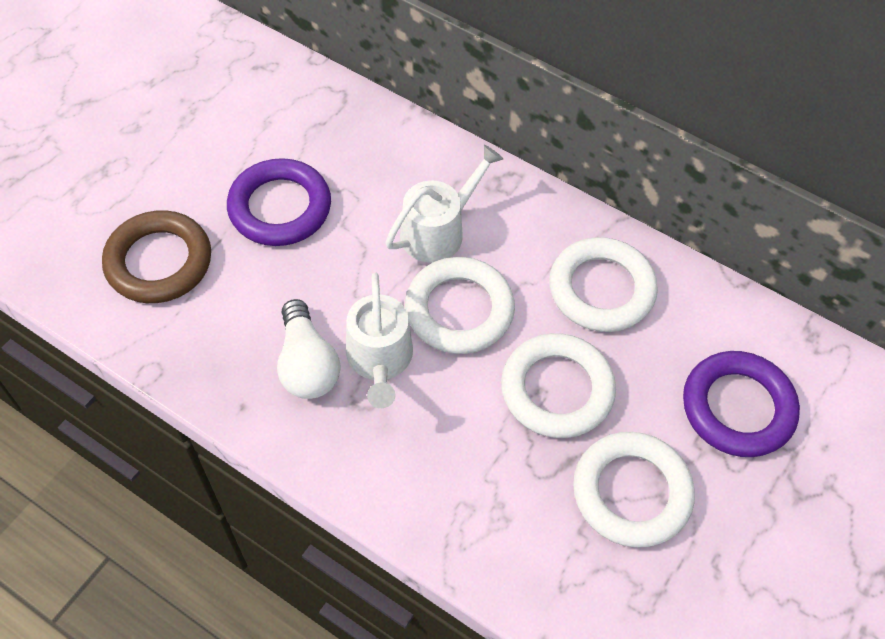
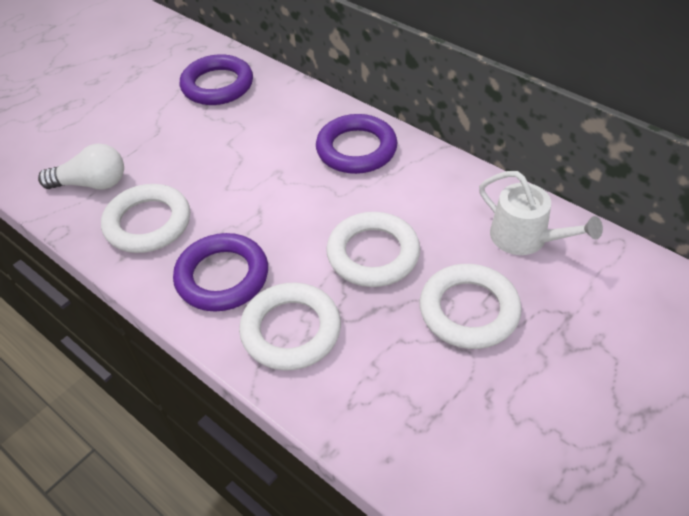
brown ring: 1 -> 0
purple ring: 2 -> 3
white watering can: 2 -> 1

